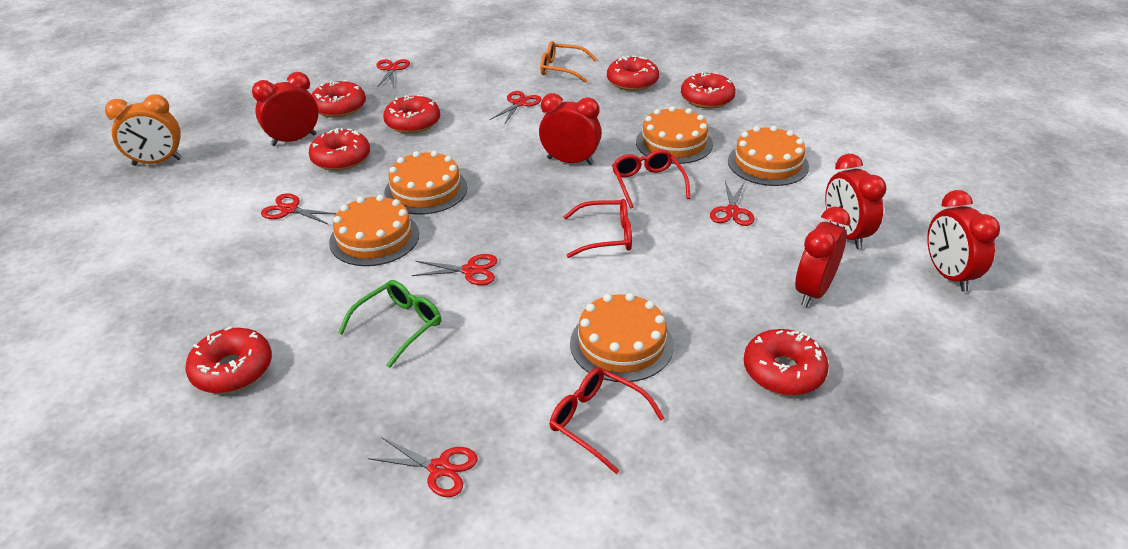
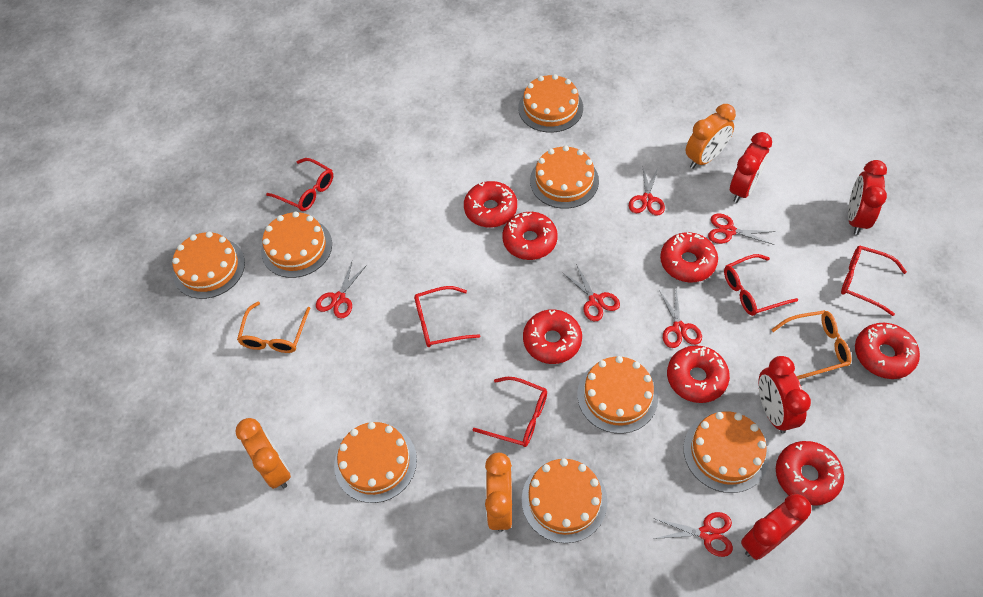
green glasses: 1 -> 0
orange cake: 5 -> 8
orange clock: 1 -> 3
orange glasses: 1 -> 2
red clock: 5 -> 4
red glasses: 3 -> 5

